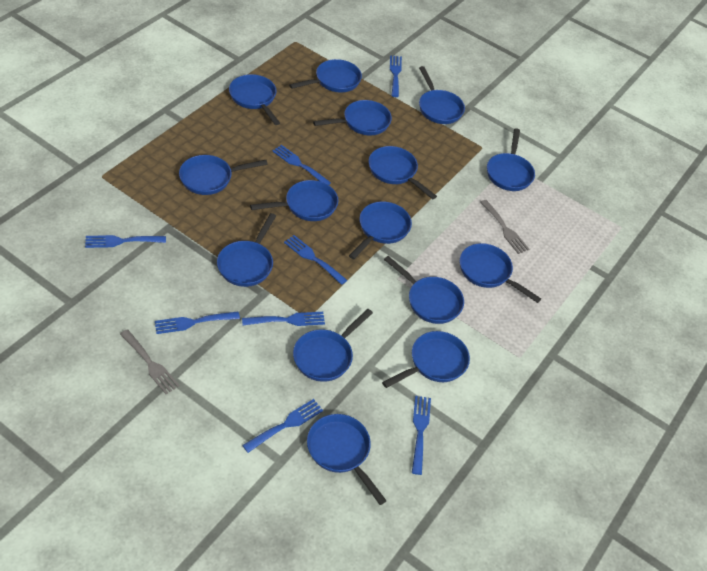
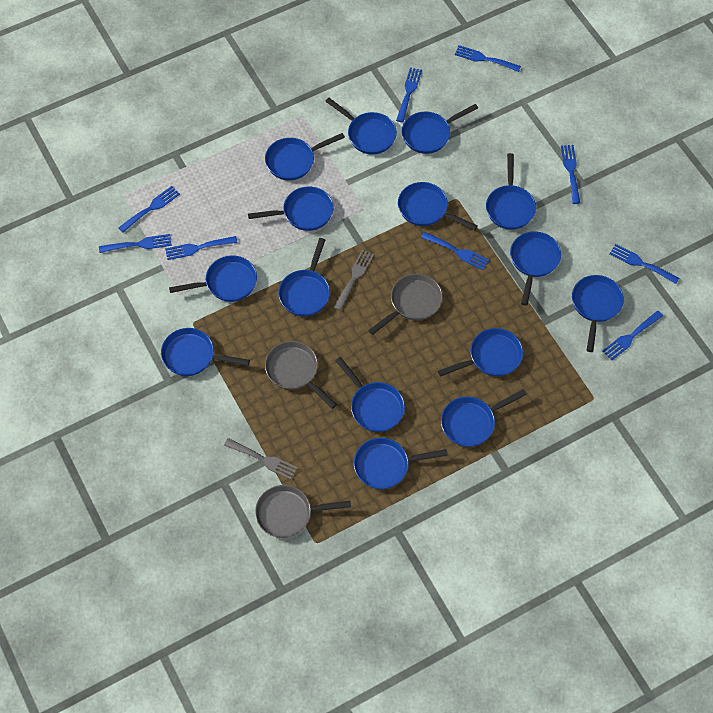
blue fork: 8 -> 9
grey pan: 0 -> 3

